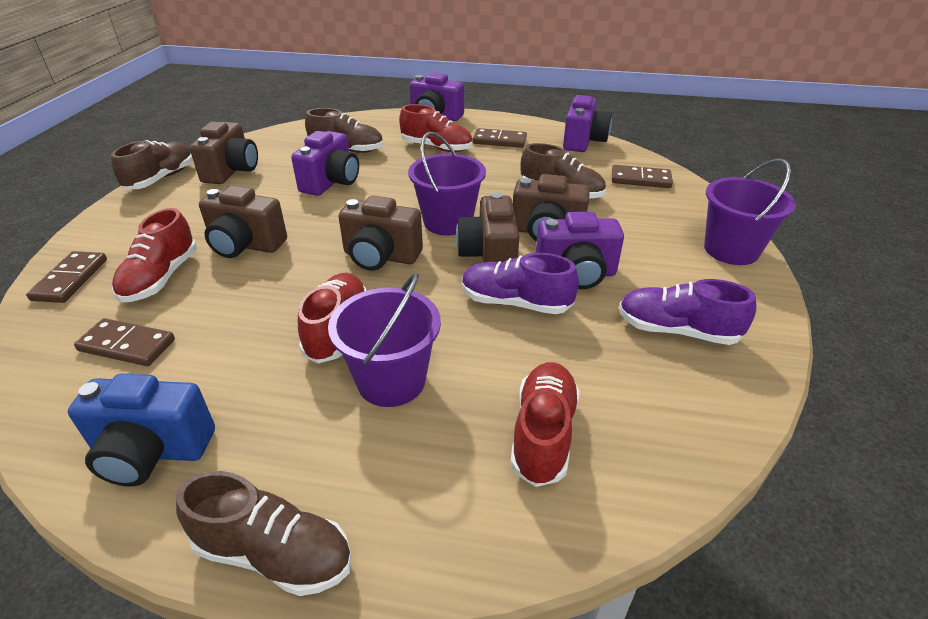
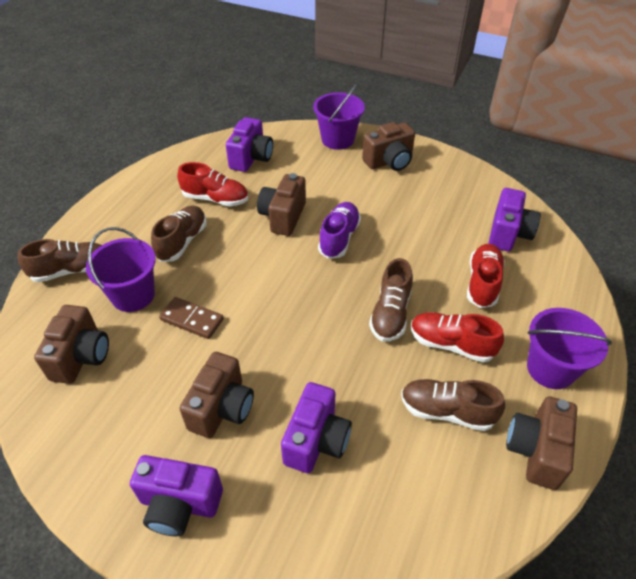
blue camera: 1 -> 0
brown domino: 4 -> 1
purple shoe: 2 -> 1
red shoe: 4 -> 3

